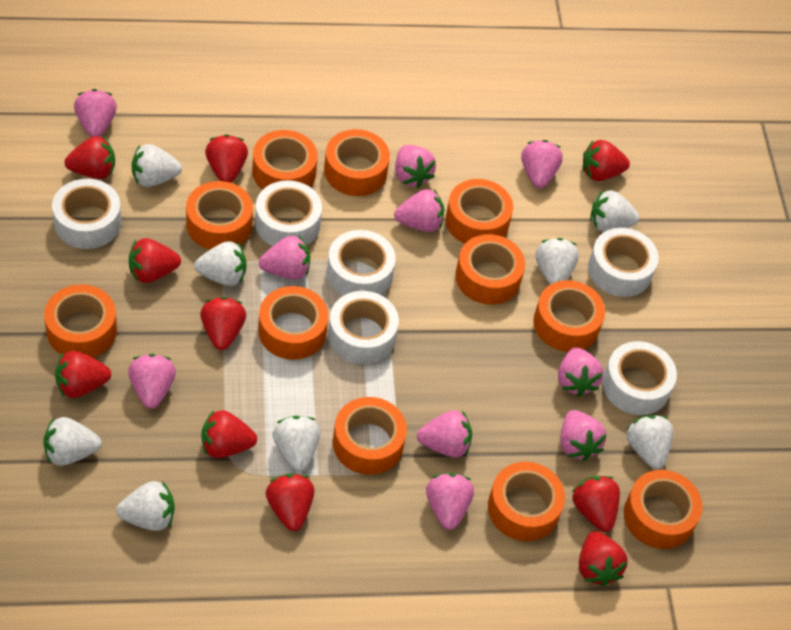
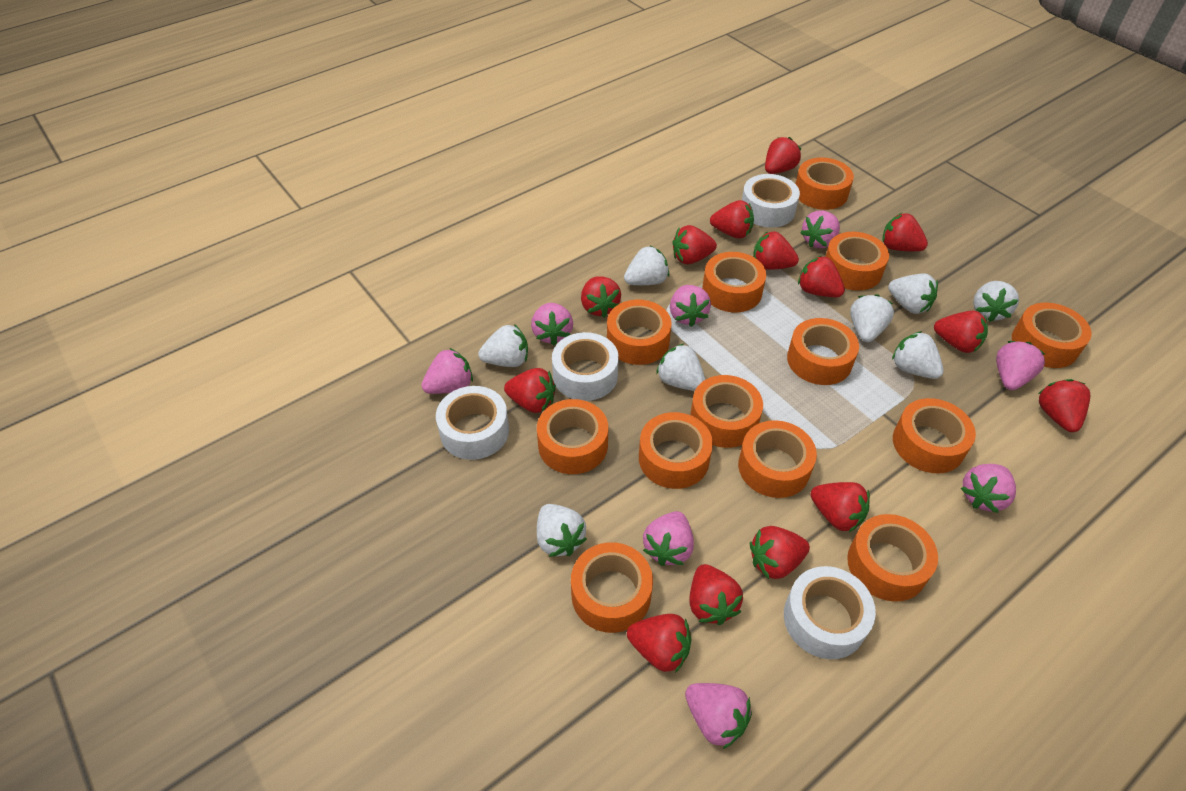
orange tape: 11 -> 13
pink strawberry: 10 -> 8
red strawberry: 10 -> 14
white tape: 6 -> 4

